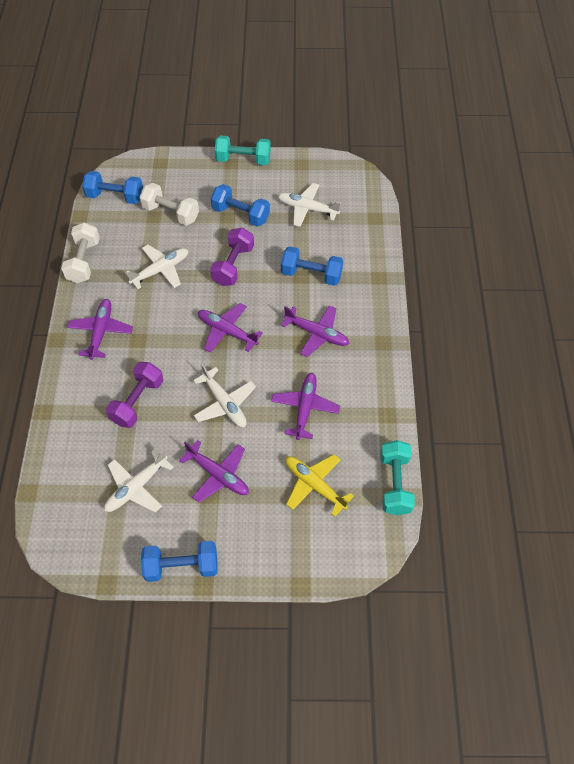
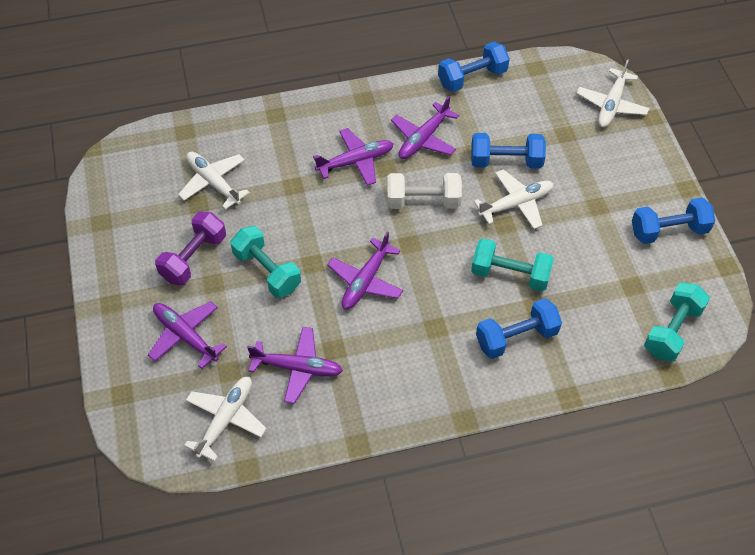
purple dumbbell: 2 -> 1
turquoise dumbbell: 2 -> 3
white dumbbell: 2 -> 1
yellow plane: 1 -> 0

